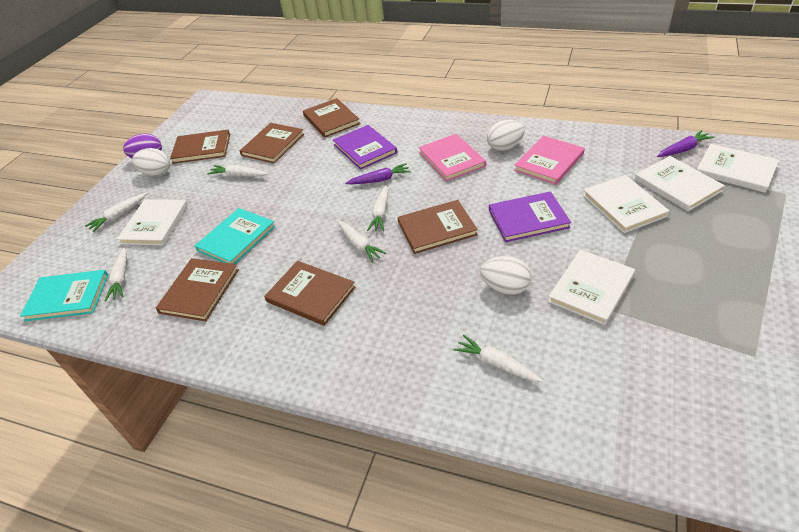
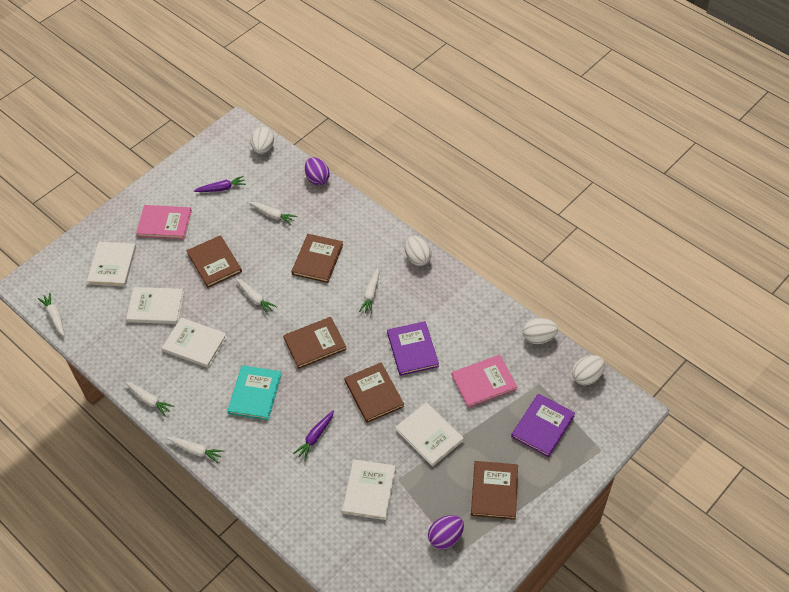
brown book: 6 -> 5
purple egg: 1 -> 2
turquoise book: 2 -> 1
white egg: 3 -> 4

